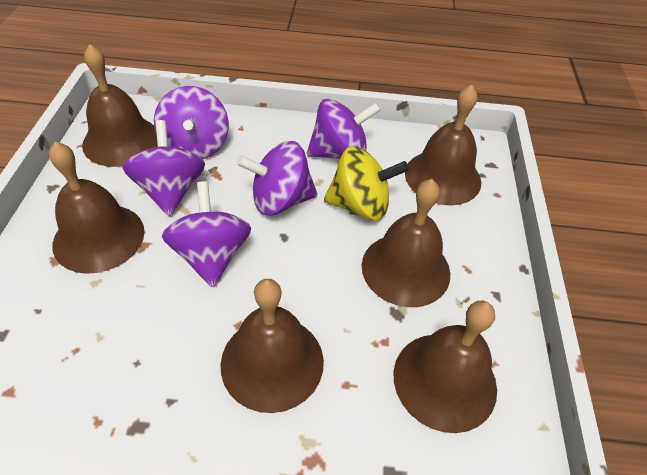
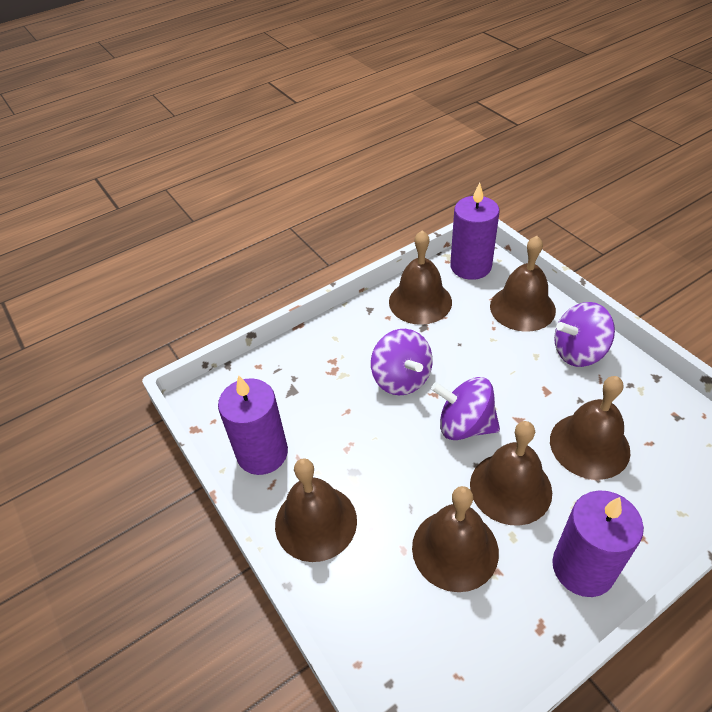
purple candle: 0 -> 3
purple spinning top: 5 -> 3
yellow spinning top: 1 -> 0

